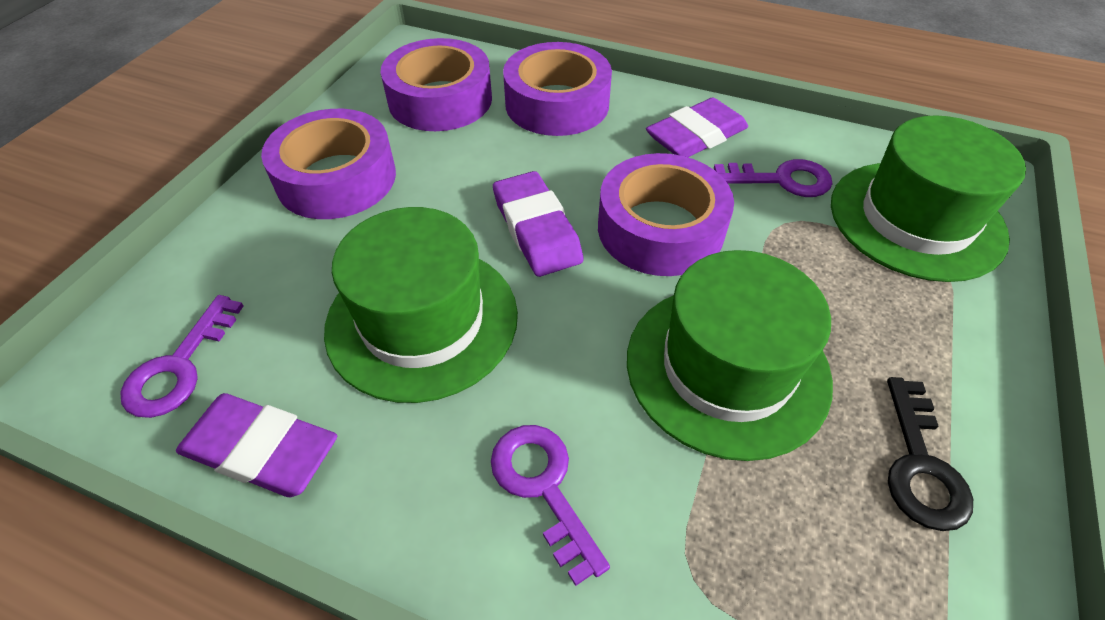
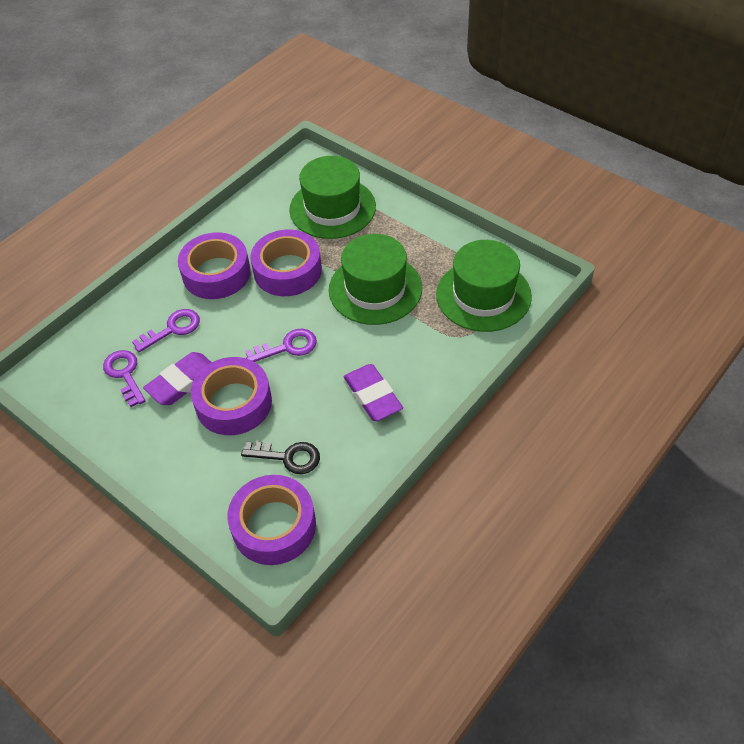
purple eraser: 3 -> 2

